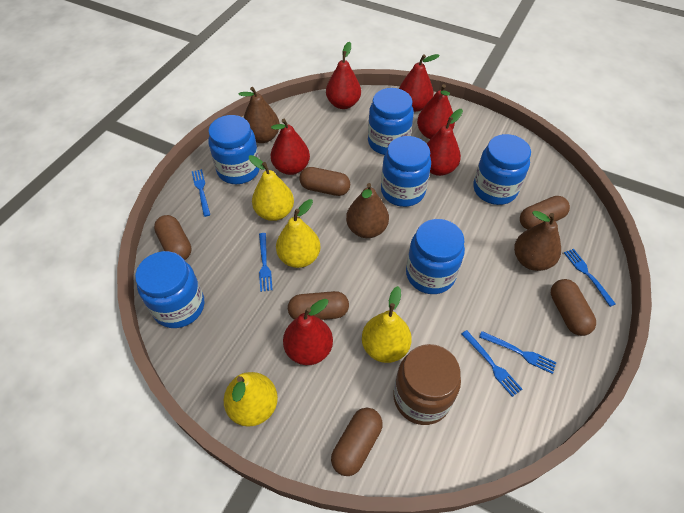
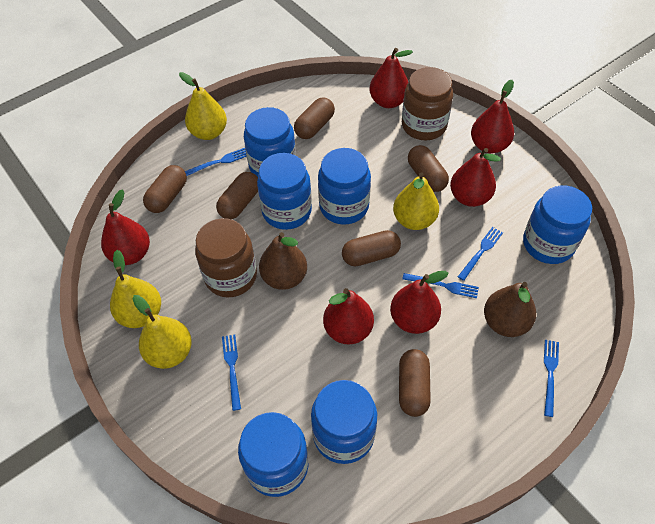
brown jar: 1 -> 2
brown pear: 3 -> 2

